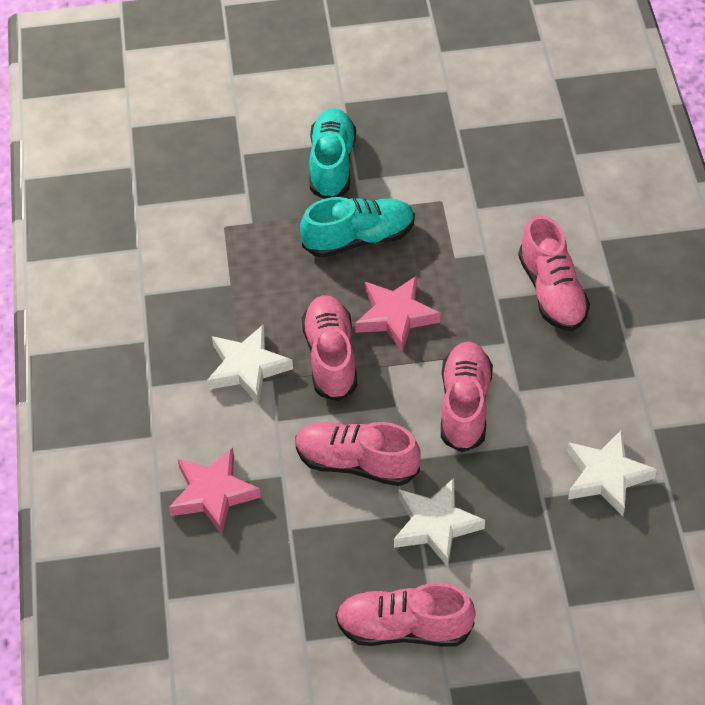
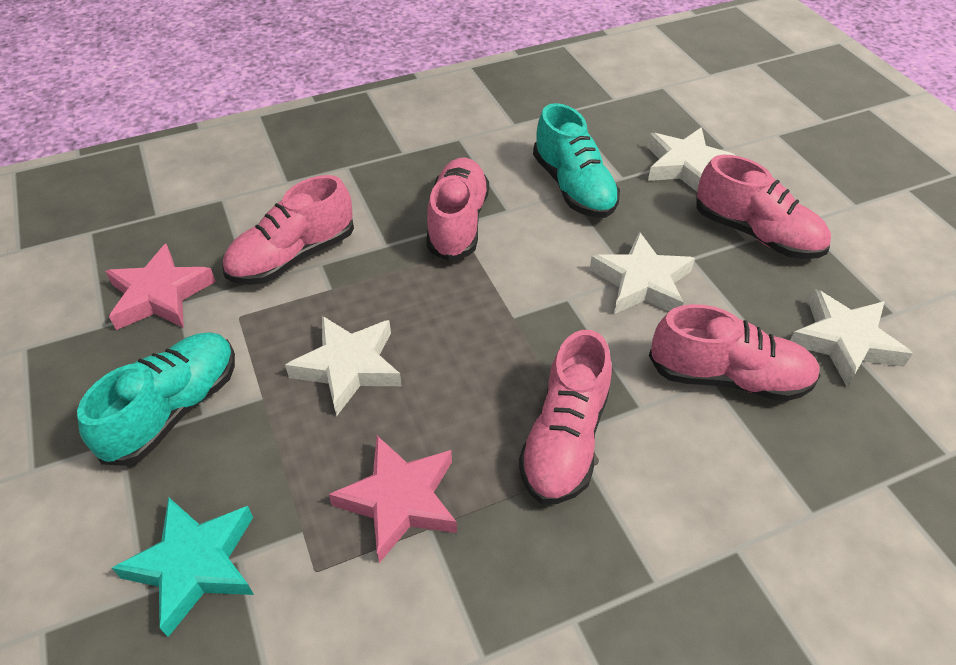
turquoise star: 0 -> 1
white star: 3 -> 4

